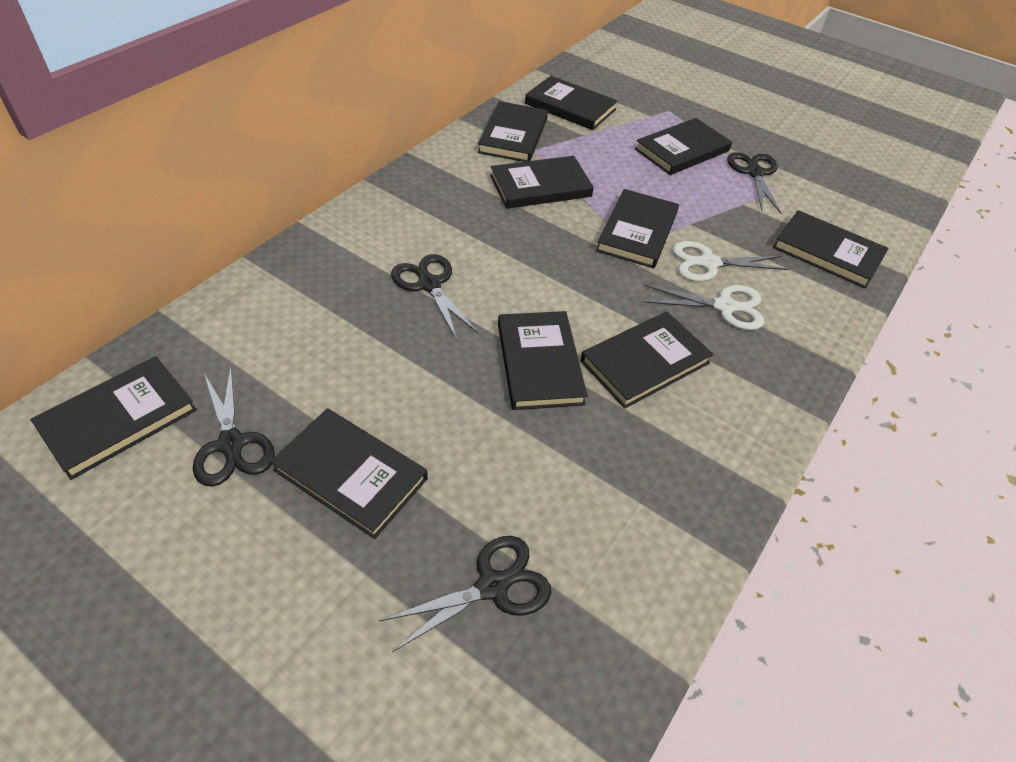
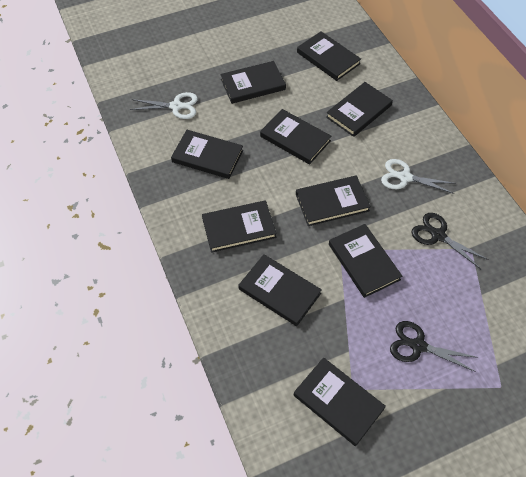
black scissors: 4 -> 2

